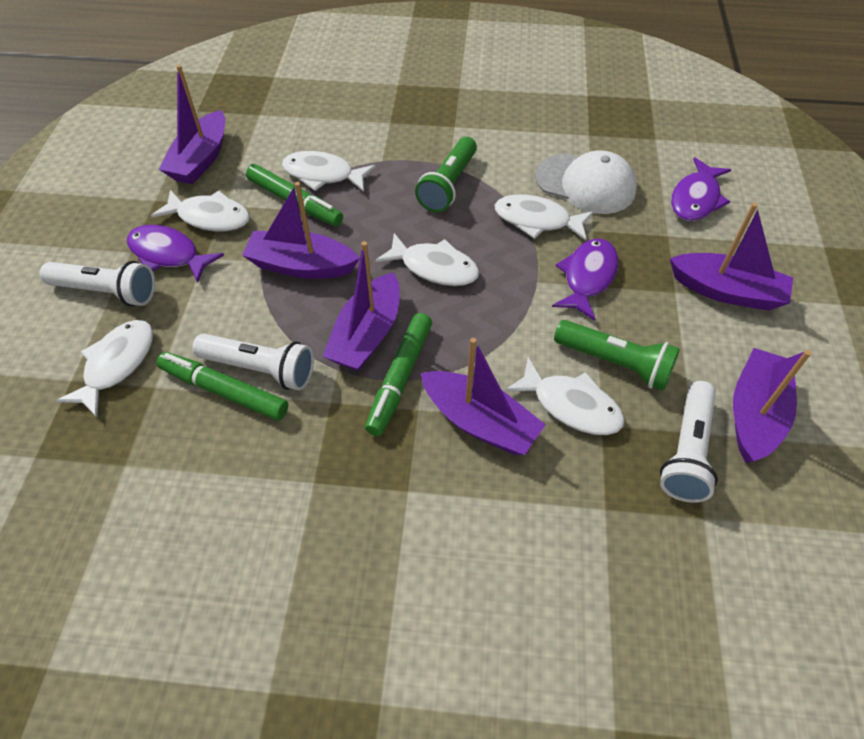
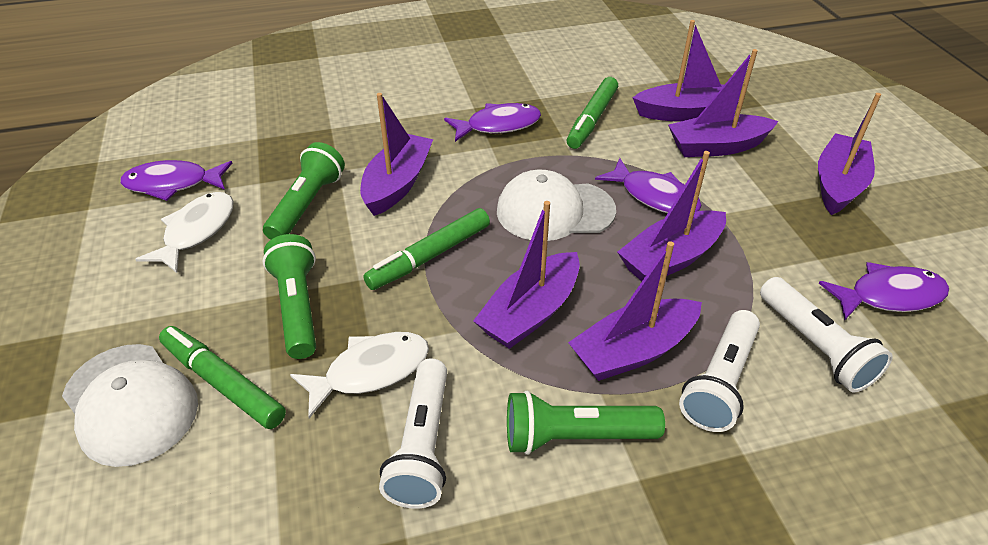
green flashlight: 2 -> 3
purple boat: 6 -> 7
purple fish: 3 -> 4
white cap: 1 -> 2
white fish: 6 -> 2

